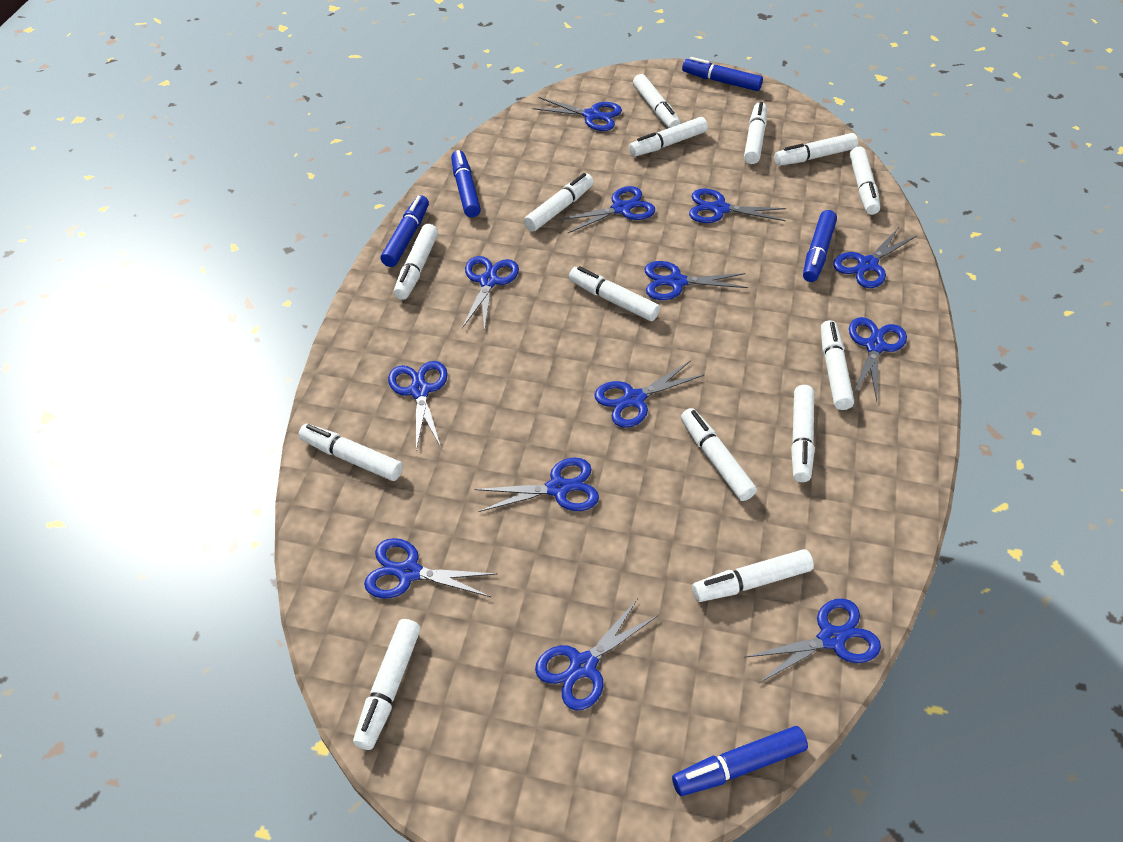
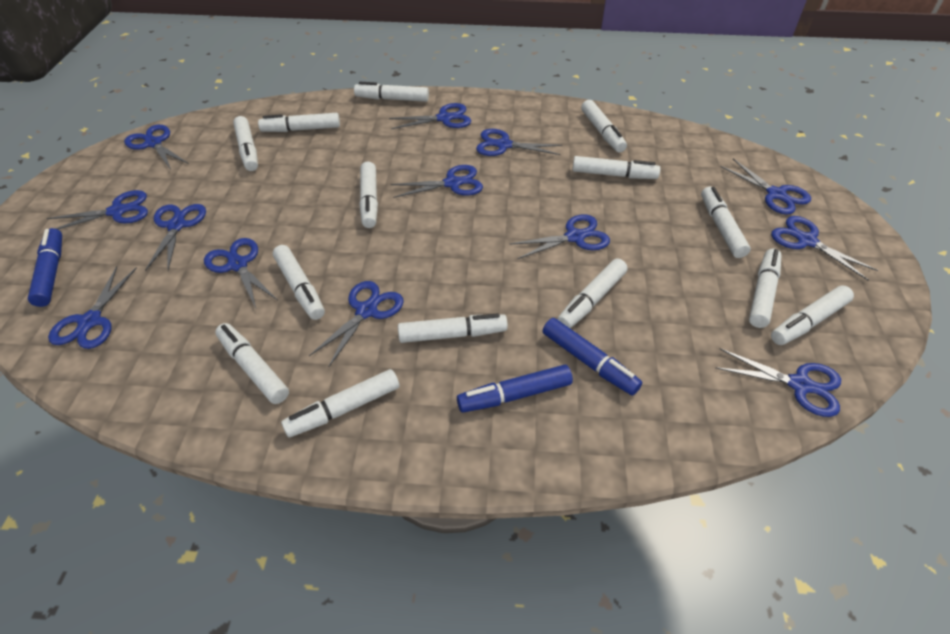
blue marker: 5 -> 3

